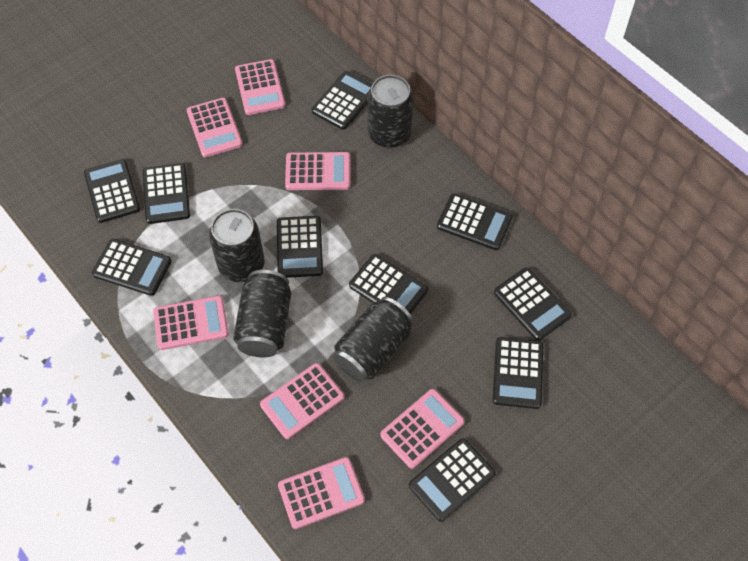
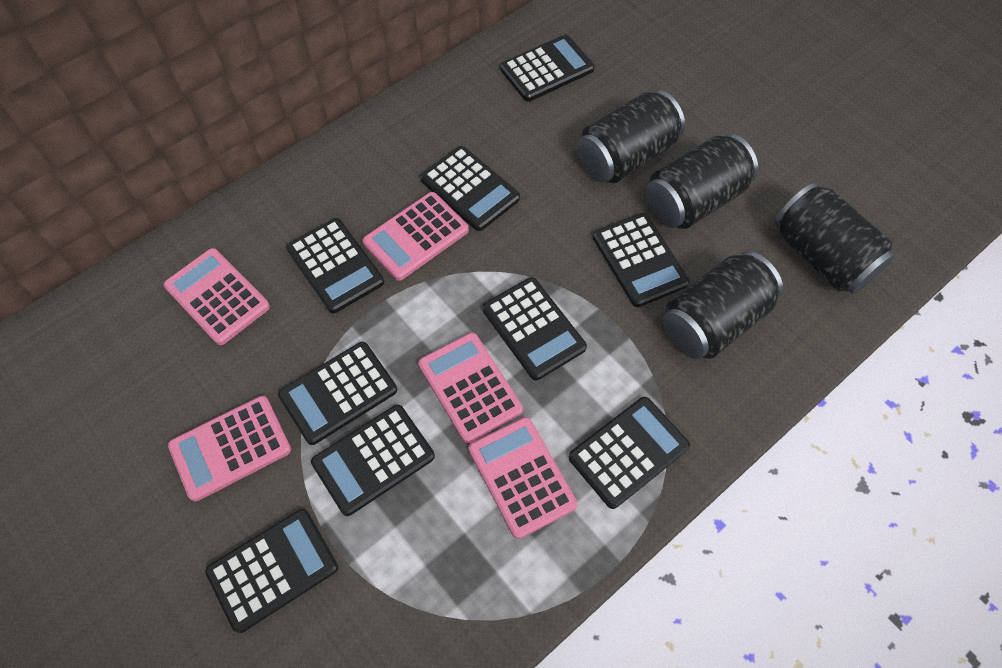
black calculator: 10 -> 9
pink calculator: 7 -> 5

